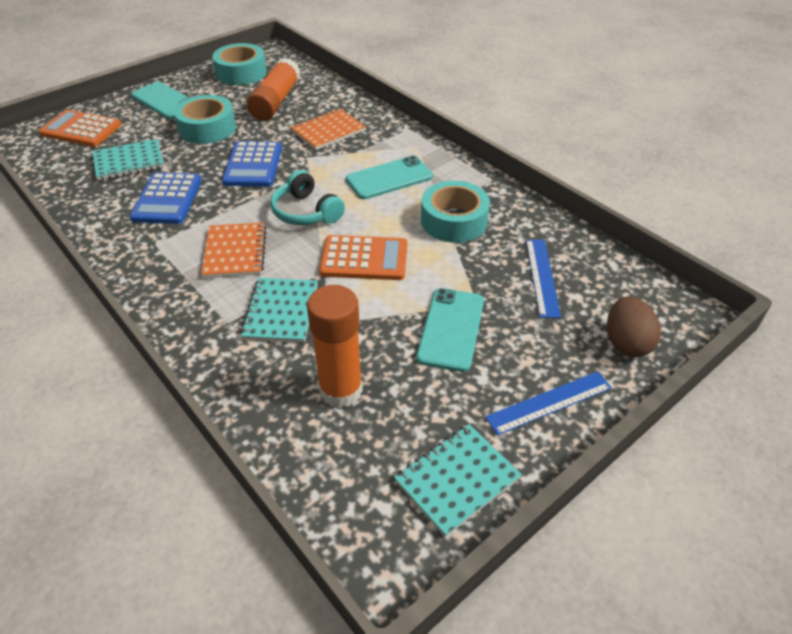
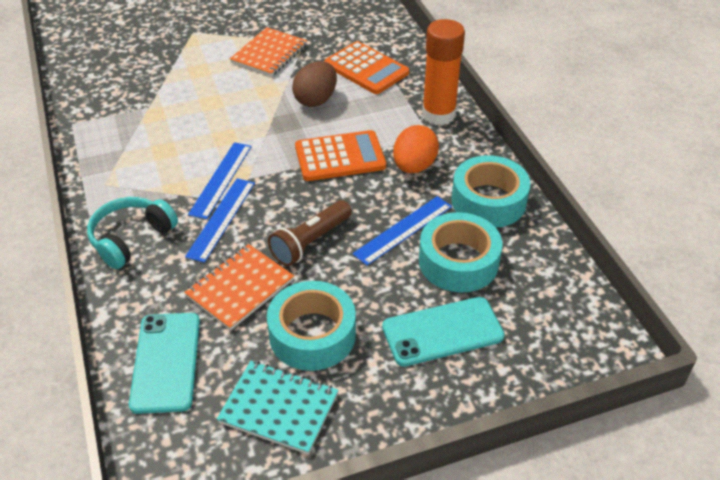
blue calculator: 2 -> 0
blue ruler: 2 -> 3
brown flashlight: 0 -> 1
orange egg: 0 -> 1
orange glue stick: 2 -> 1
turquoise notebook: 3 -> 1
turquoise phone: 3 -> 2

